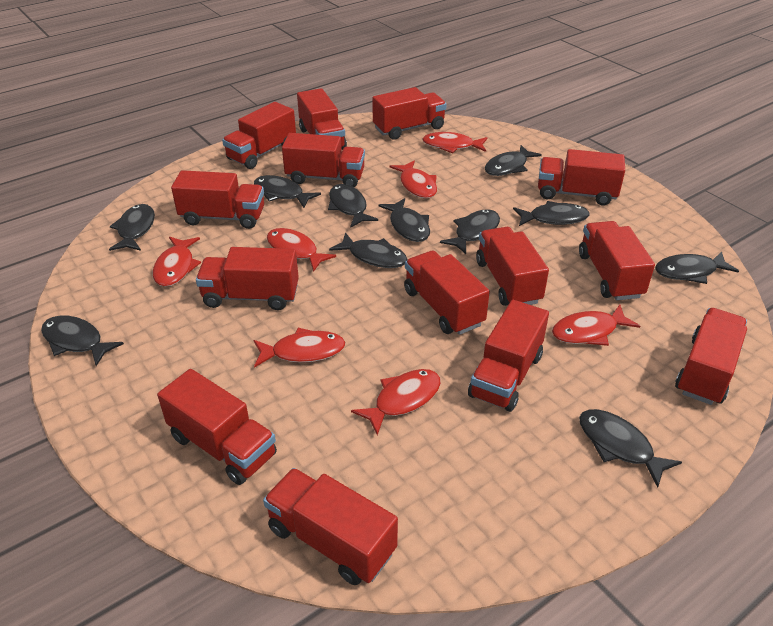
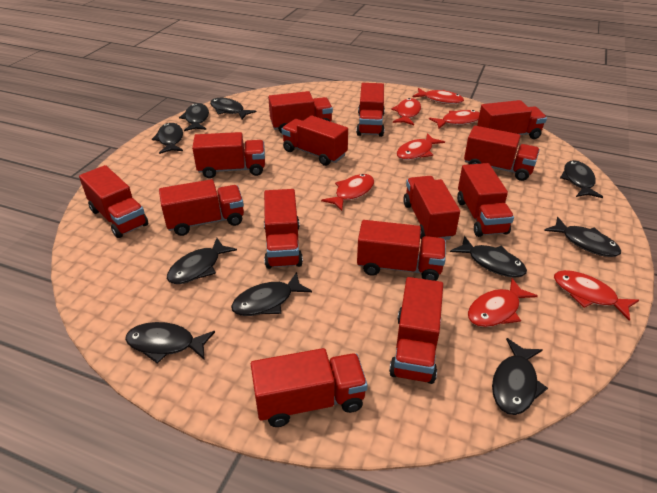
black fish: 11 -> 10

